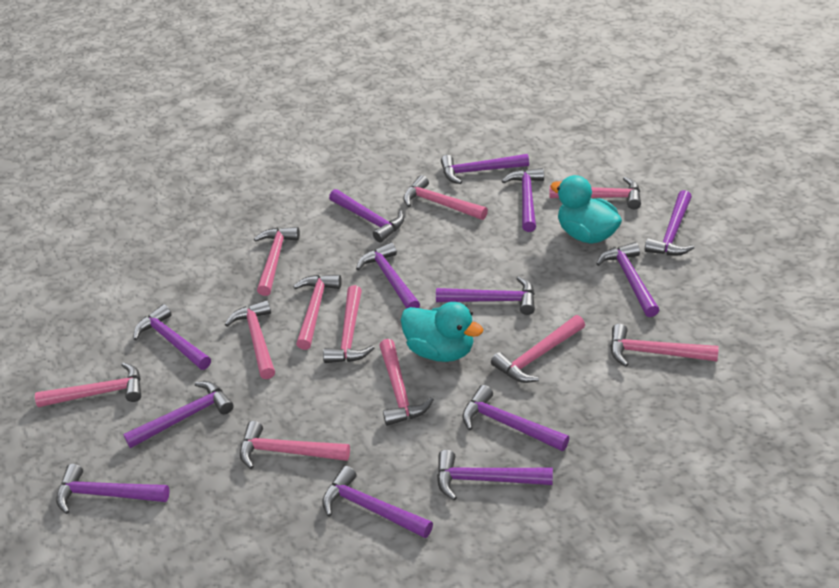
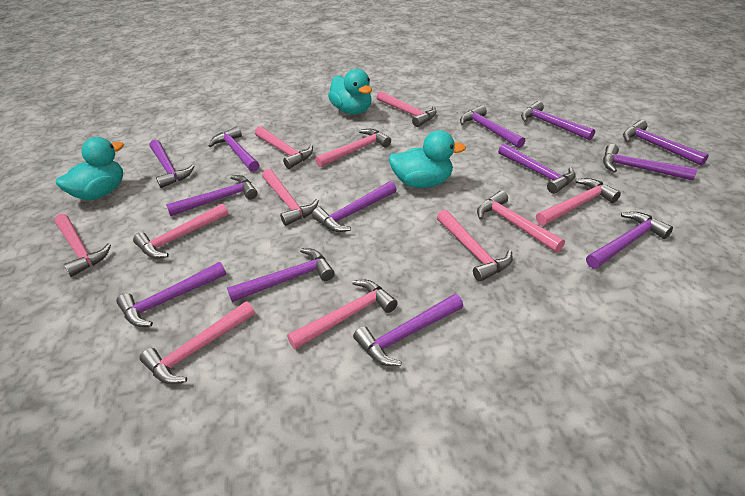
turquoise duck: 2 -> 3

